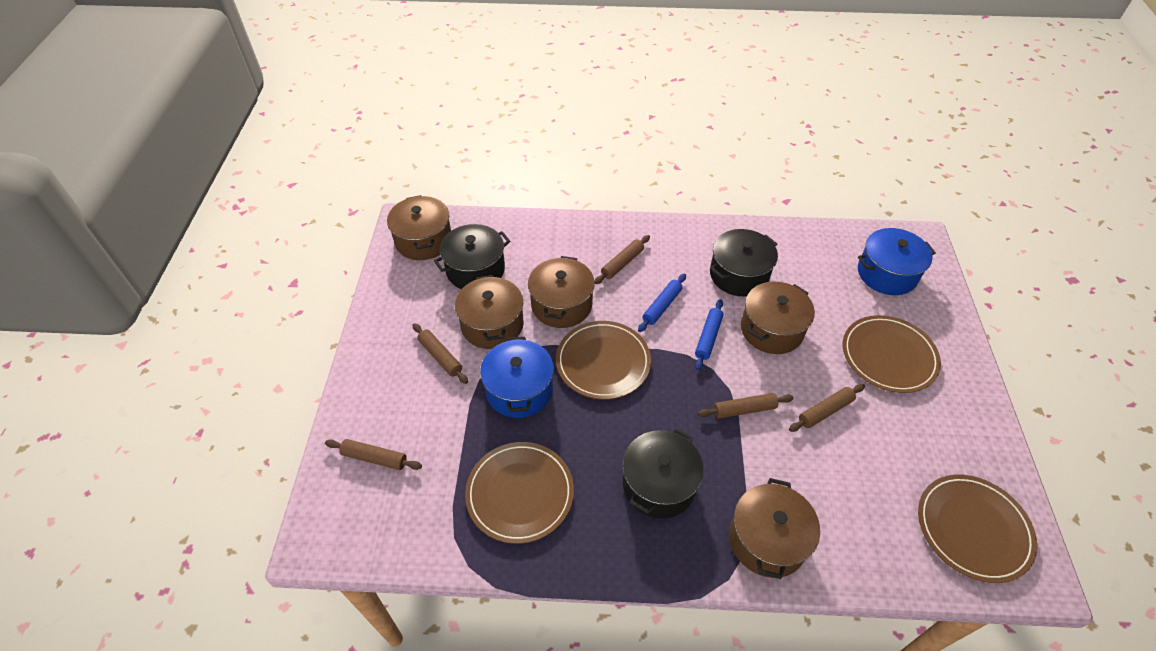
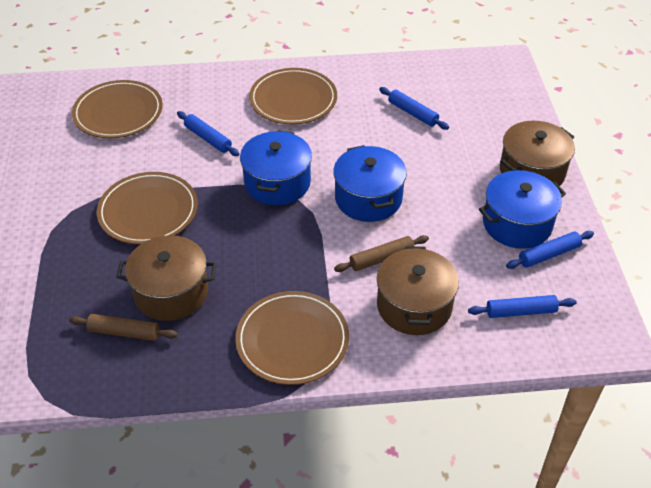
black pot: 3 -> 0
blue pot: 2 -> 3
blue rolling pin: 2 -> 4
brown pot: 5 -> 3
brown rolling pin: 5 -> 2

